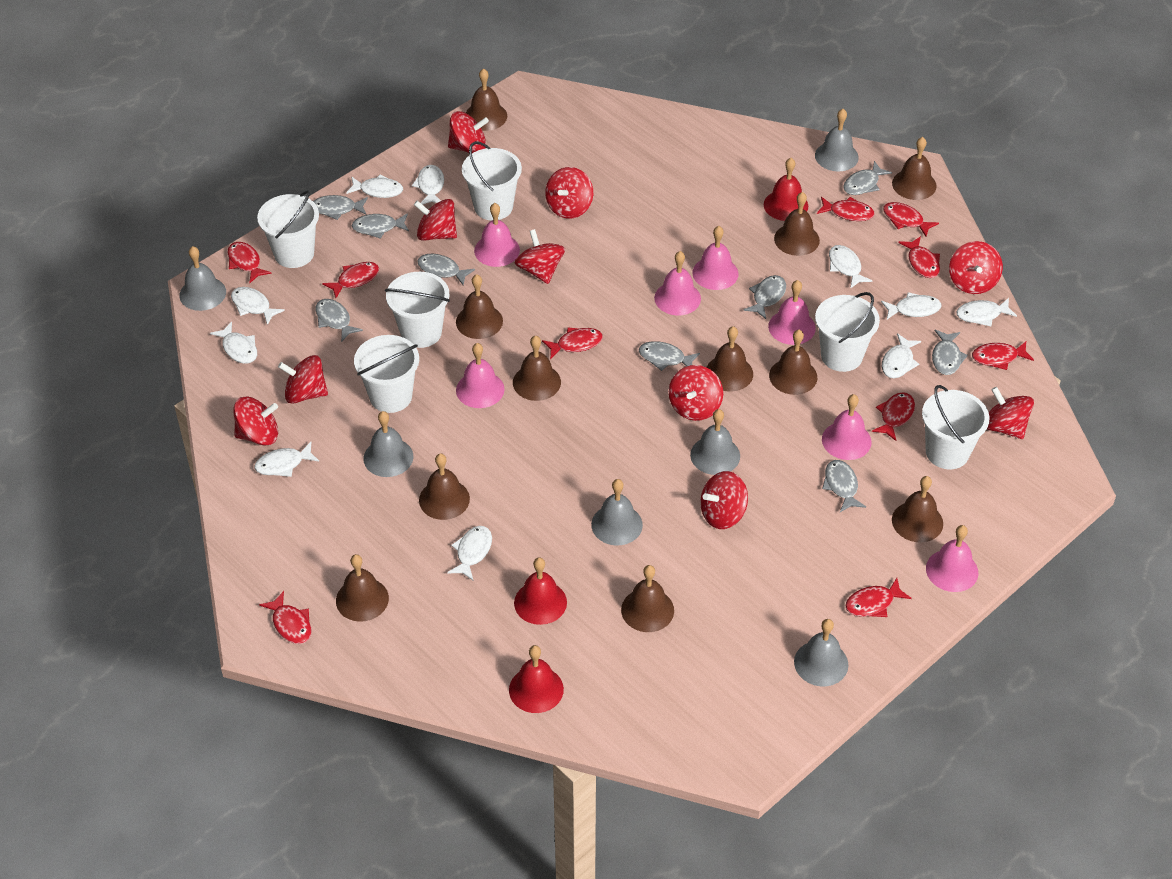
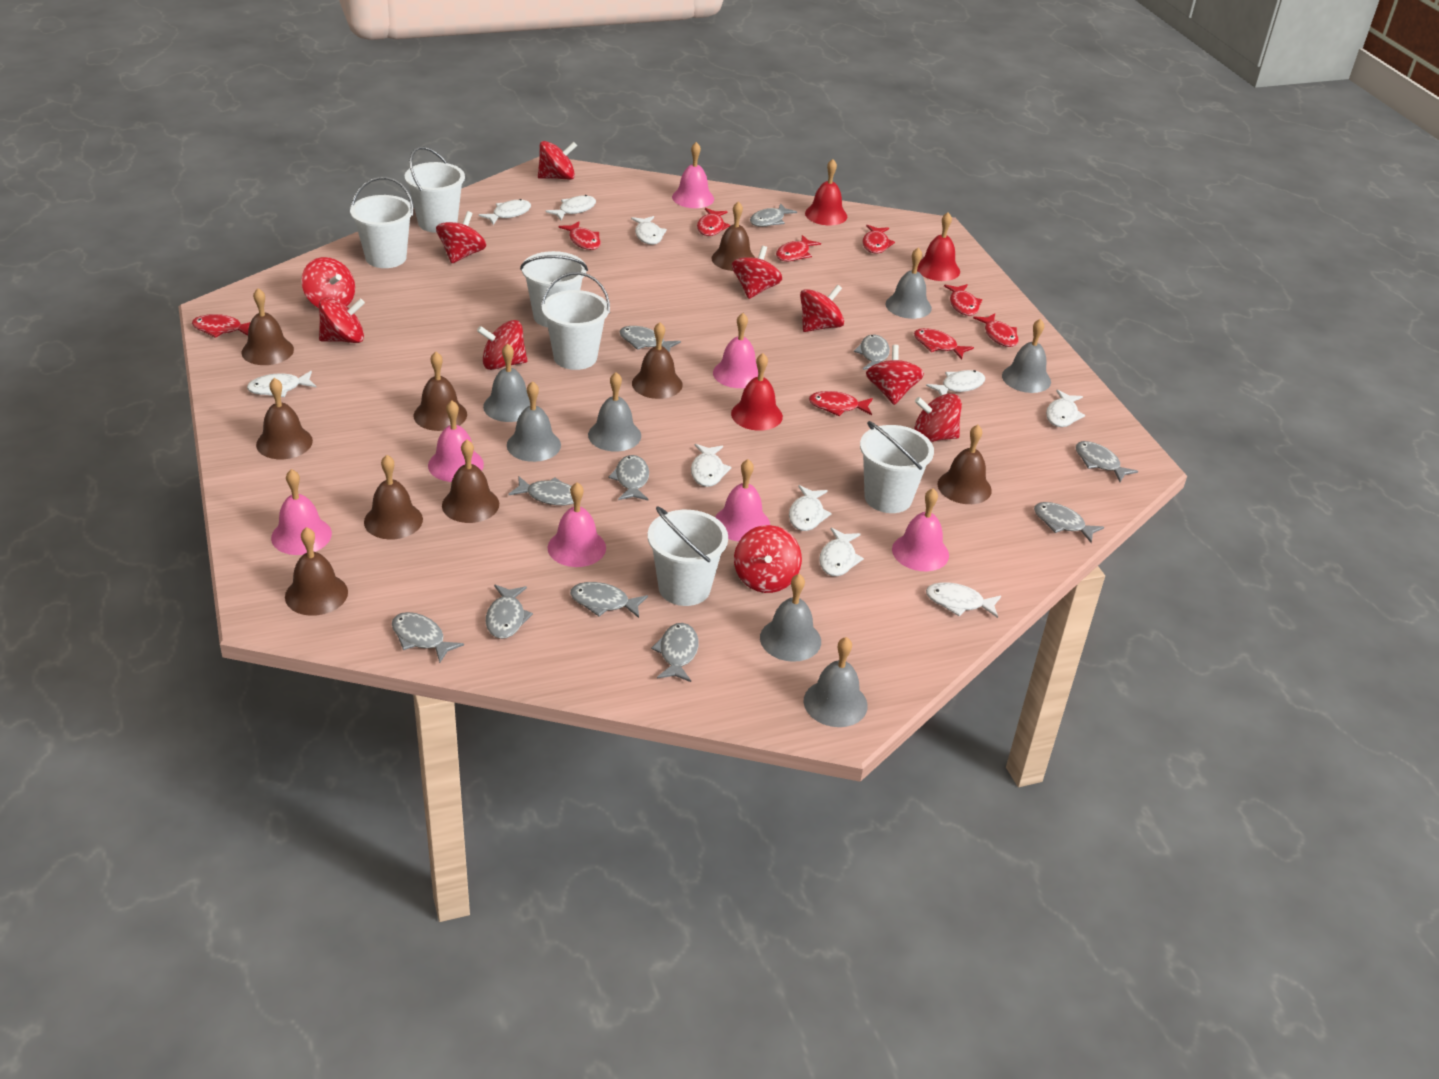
brown bell: 11 -> 9
grey bell: 6 -> 7
grey fish: 9 -> 11
red fish: 10 -> 9

